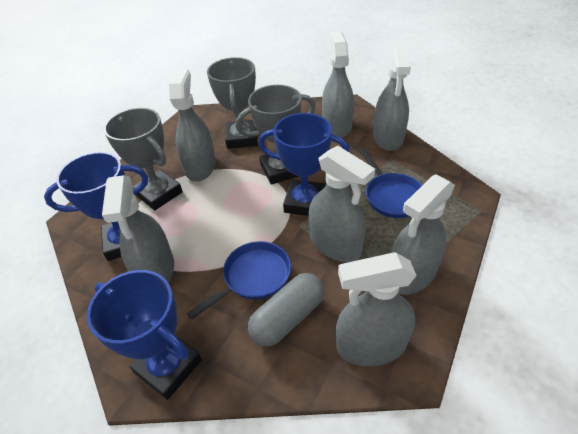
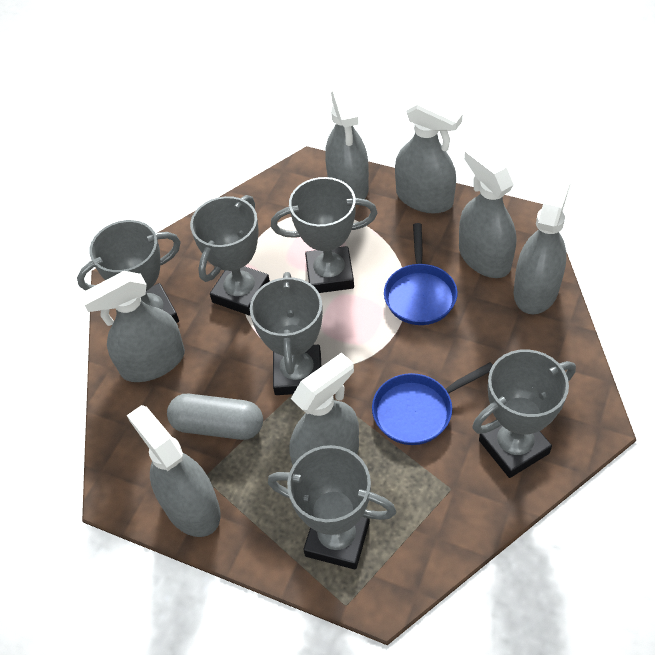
blue trophy: 3 -> 0
grey trophy: 3 -> 6

